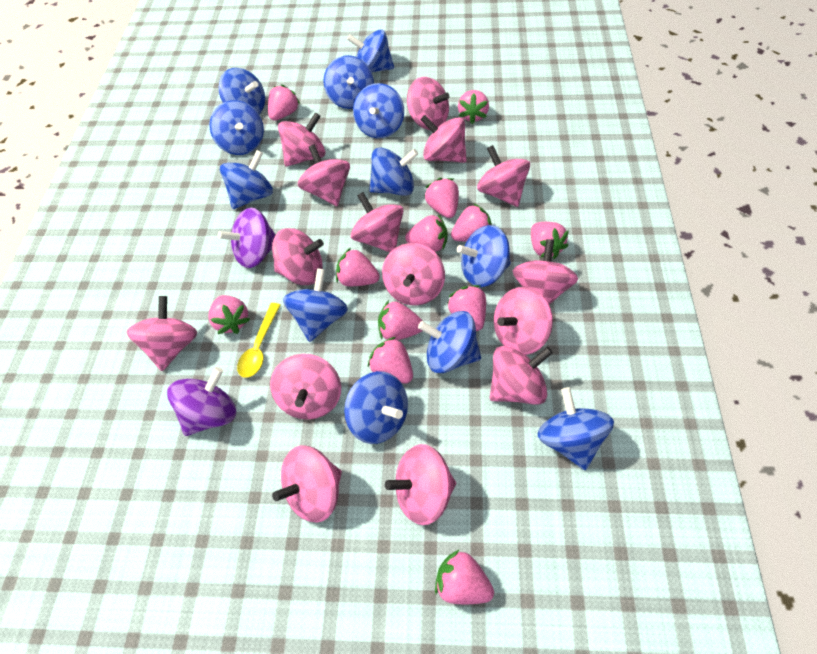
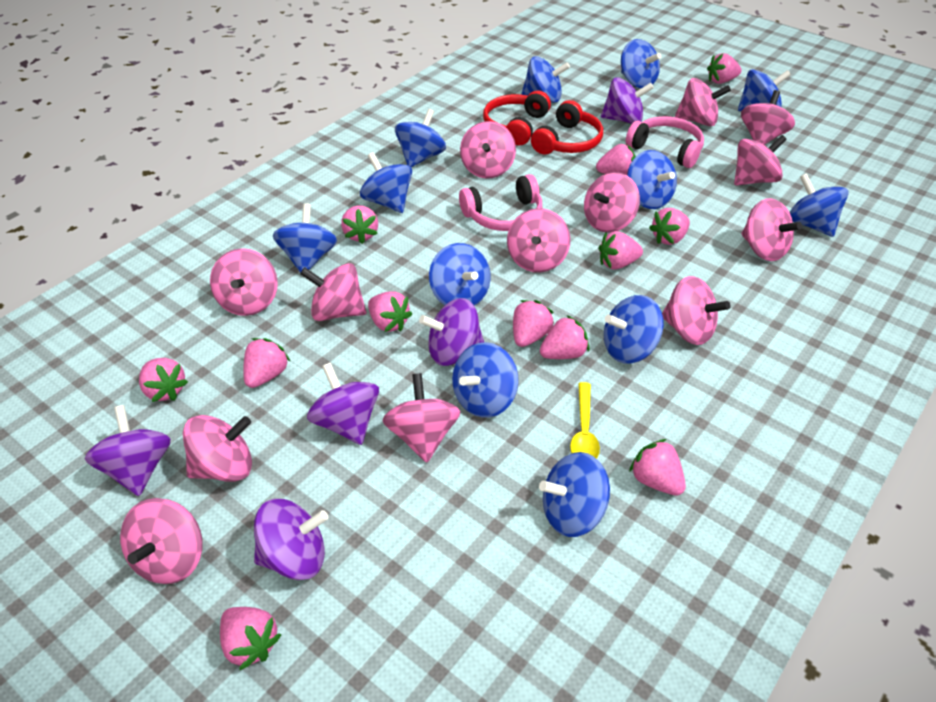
pink headphones: 0 -> 2
pink spinning top: 15 -> 13
purple spinning top: 2 -> 5
red headphones: 0 -> 2

